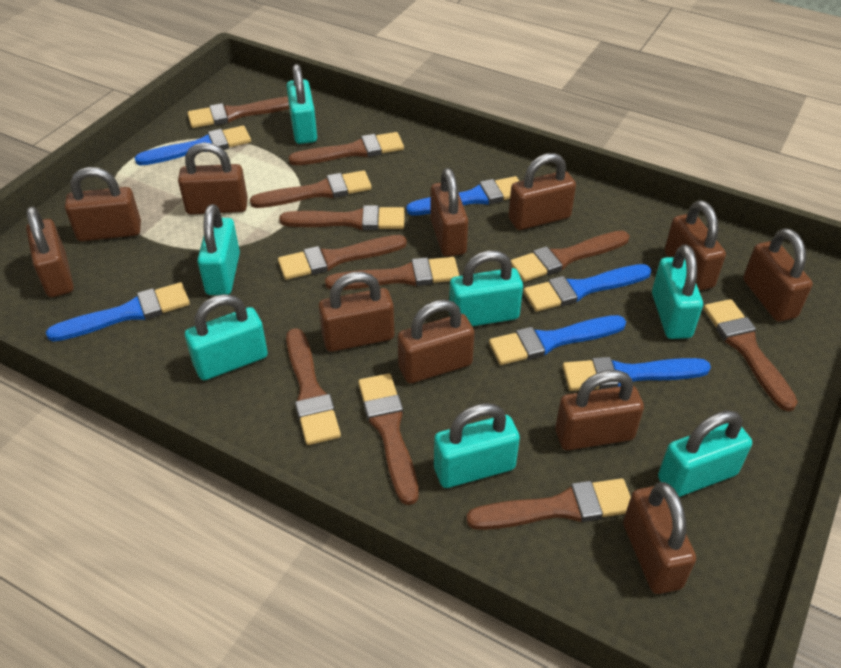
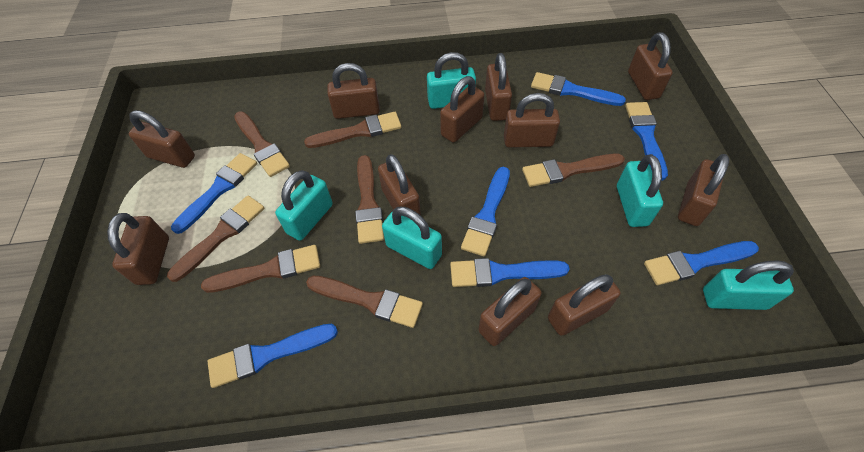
blue brush: 6 -> 7
brown brush: 11 -> 7
turquoise padlock: 7 -> 5

